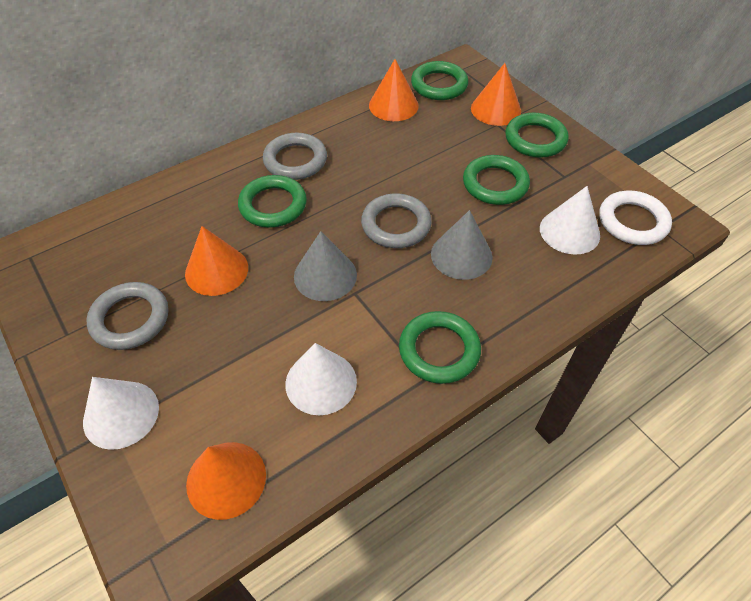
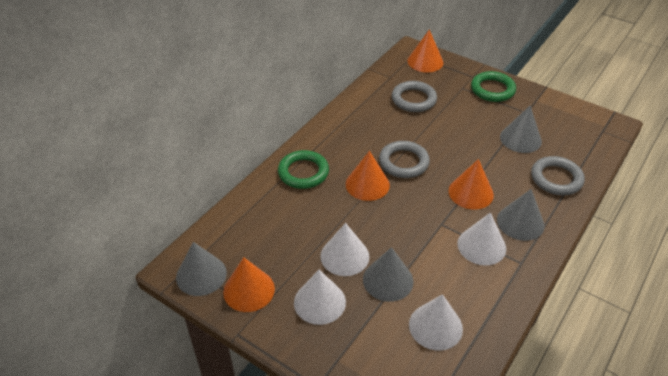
green ring: 5 -> 2
grey cone: 2 -> 4
white cone: 3 -> 4
white ring: 1 -> 0

